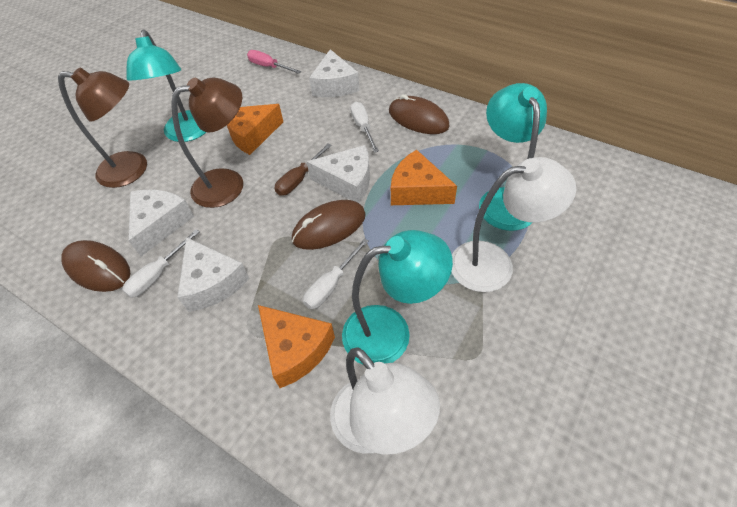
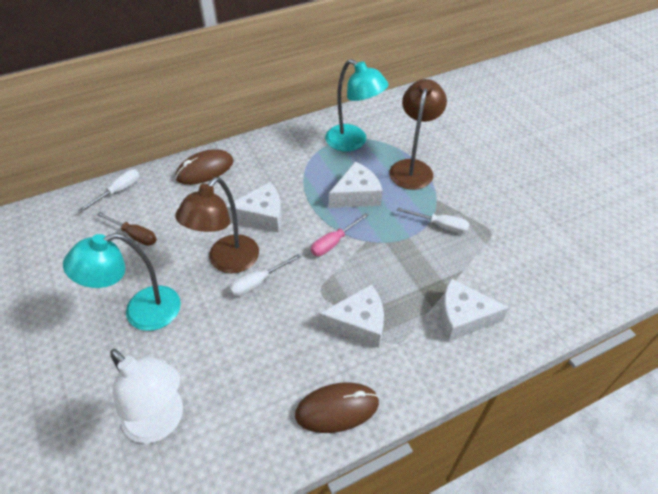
brown mouse: 3 -> 2
orange cheese: 3 -> 0
turquoise lamp: 3 -> 2
white lamp: 2 -> 1

